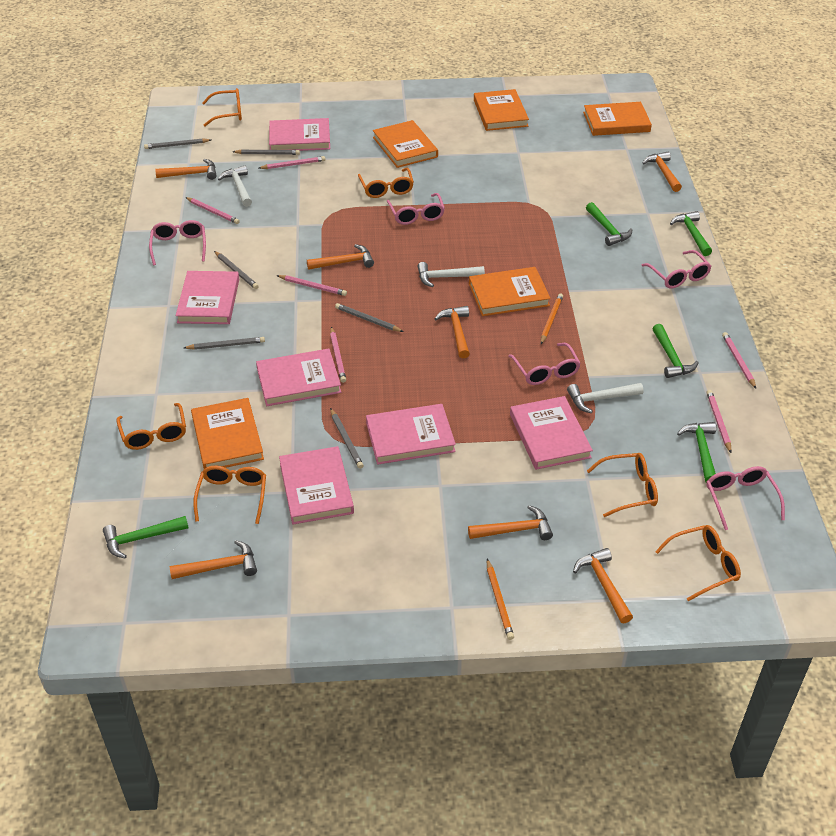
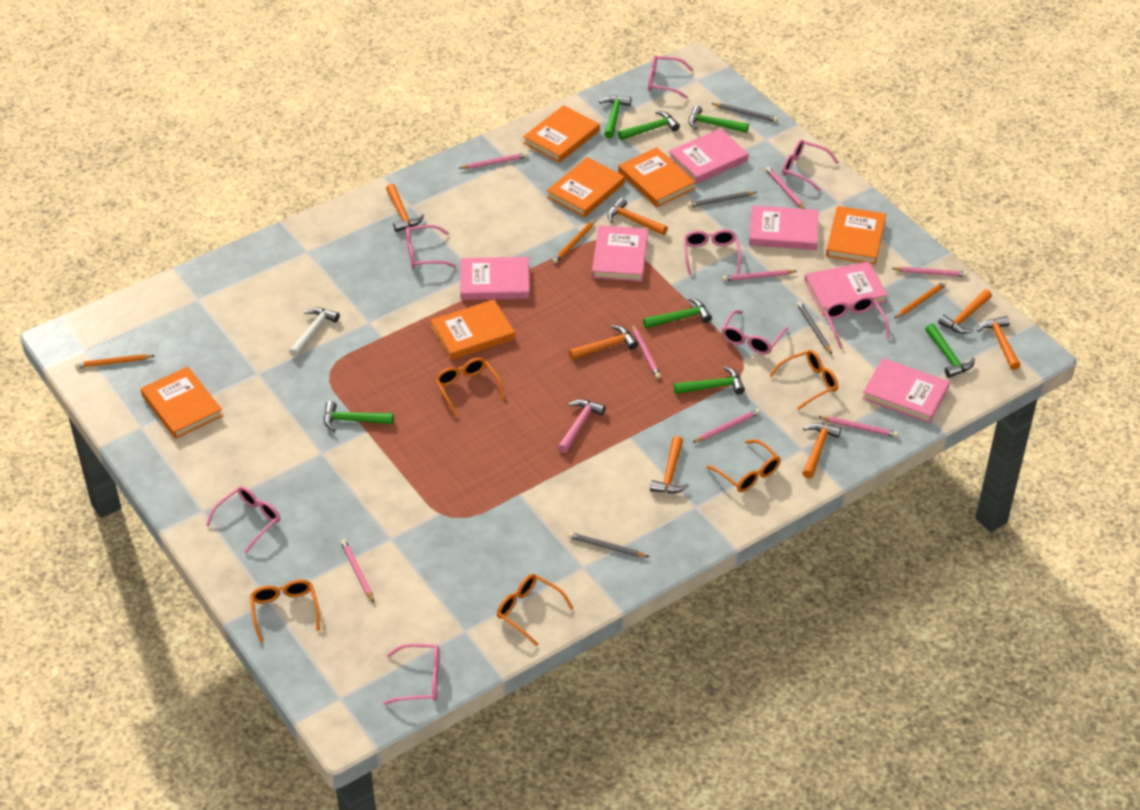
green hammer: 5 -> 7
grey pencil: 6 -> 4
orange book: 5 -> 6
orange glasses: 6 -> 5
orange pencil: 2 -> 3
pink glasses: 5 -> 8
pink hammer: 0 -> 1
pink pencil: 6 -> 8
white hammer: 3 -> 1

